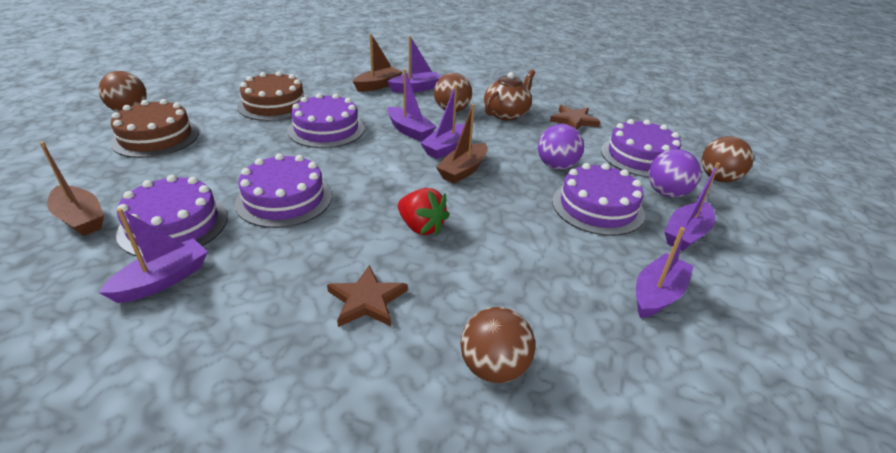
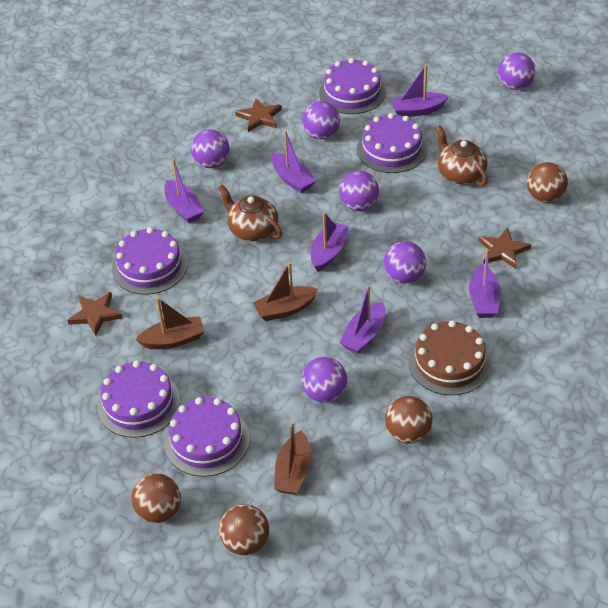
brown cake: 2 -> 1
brown star: 2 -> 3
brown teapot: 1 -> 2
purple ball: 2 -> 6
red strawberry: 1 -> 0

